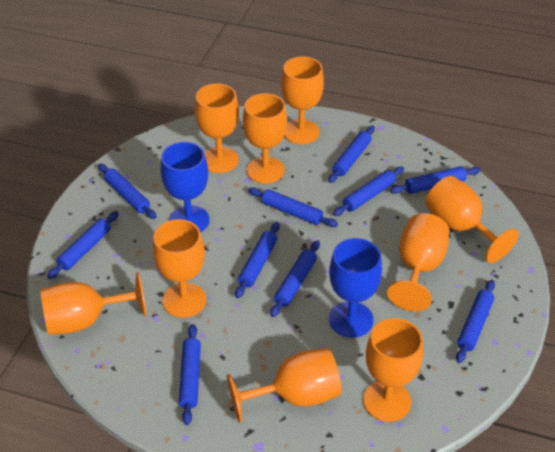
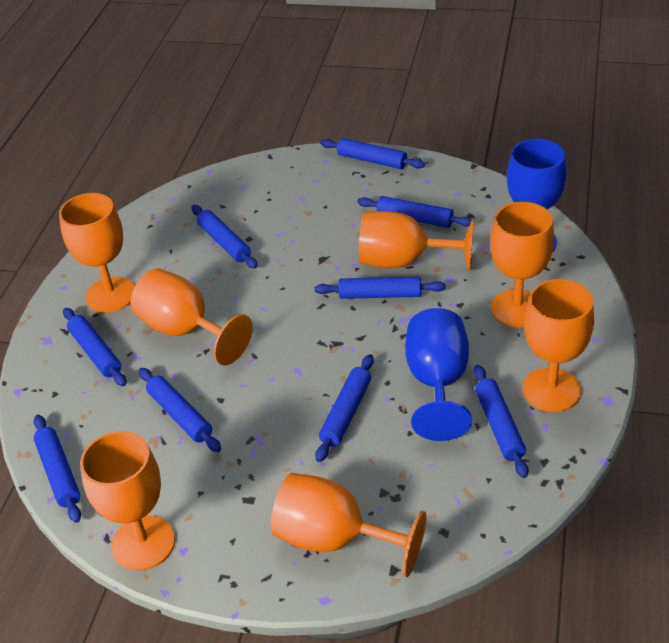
blue rolling pin: 10 -> 9
orange goblet: 9 -> 7

